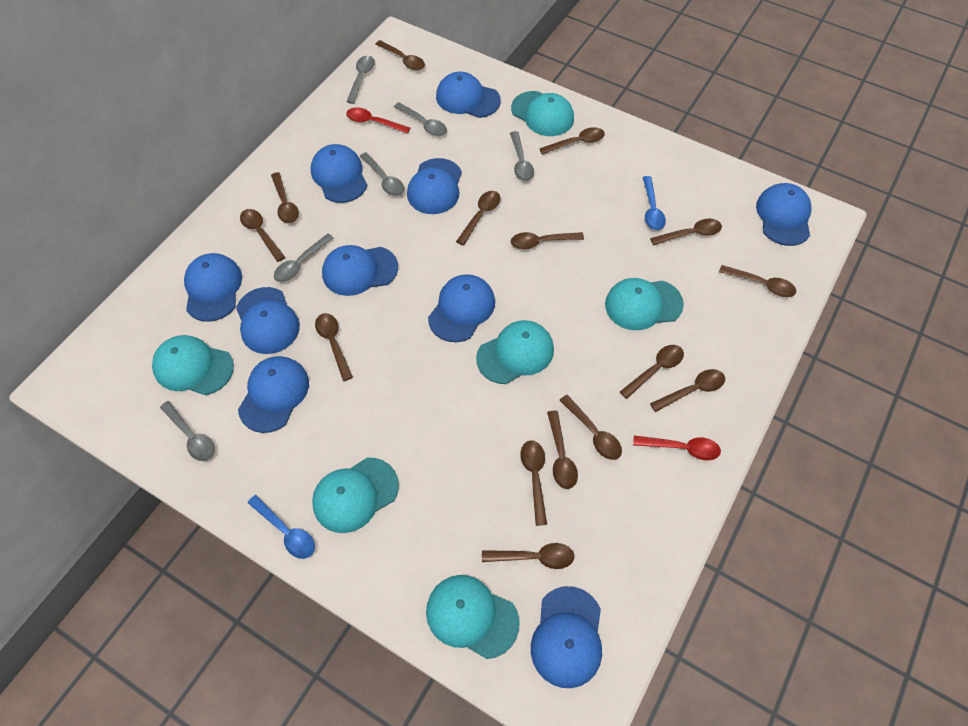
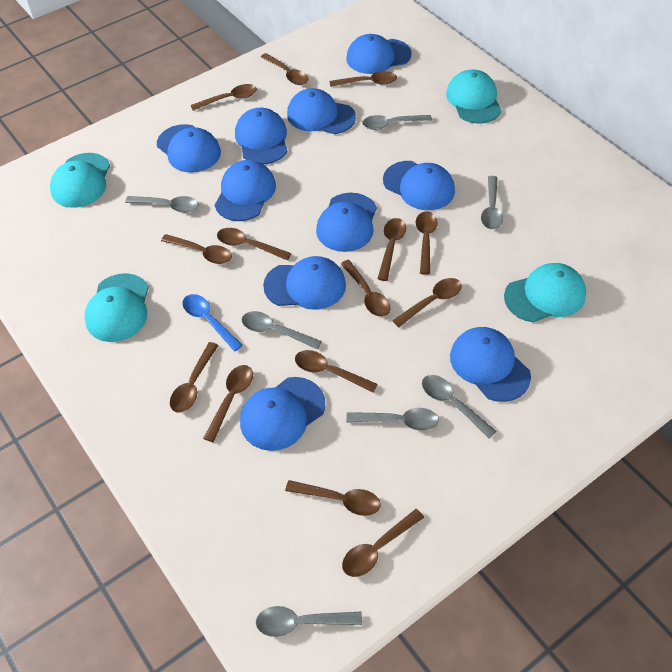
blue spoon: 2 -> 1
brown spoon: 15 -> 14
grey spoon: 6 -> 7
red spoon: 2 -> 0
turquoise cap: 6 -> 4

